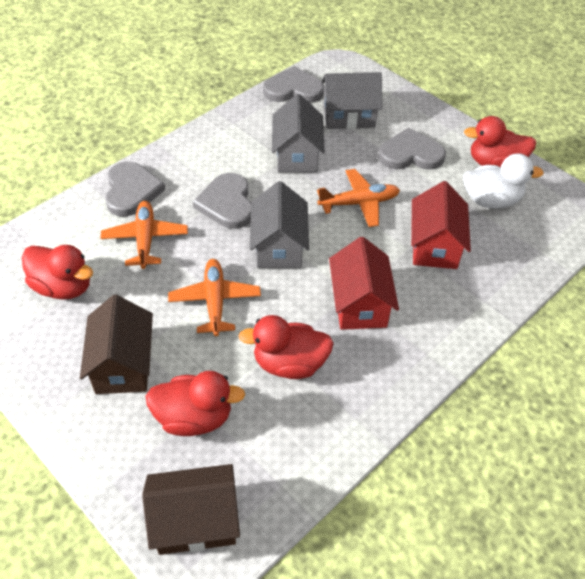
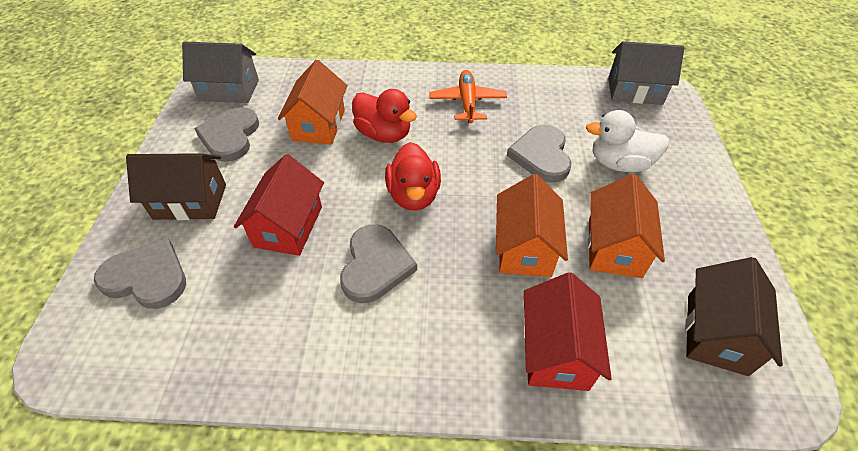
grey house: 3 -> 2
orange house: 0 -> 3
orange plane: 3 -> 1
red duck: 4 -> 2

